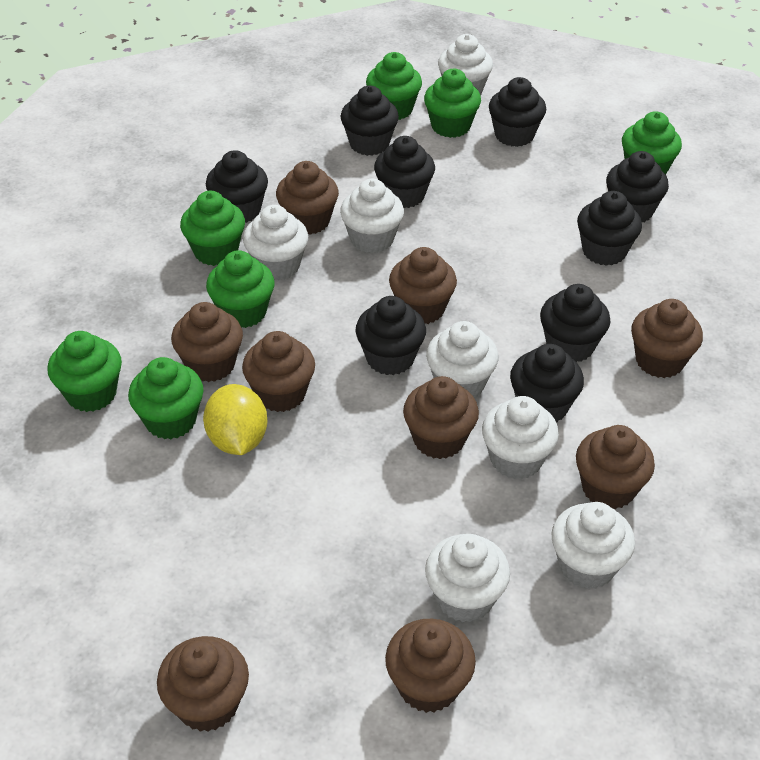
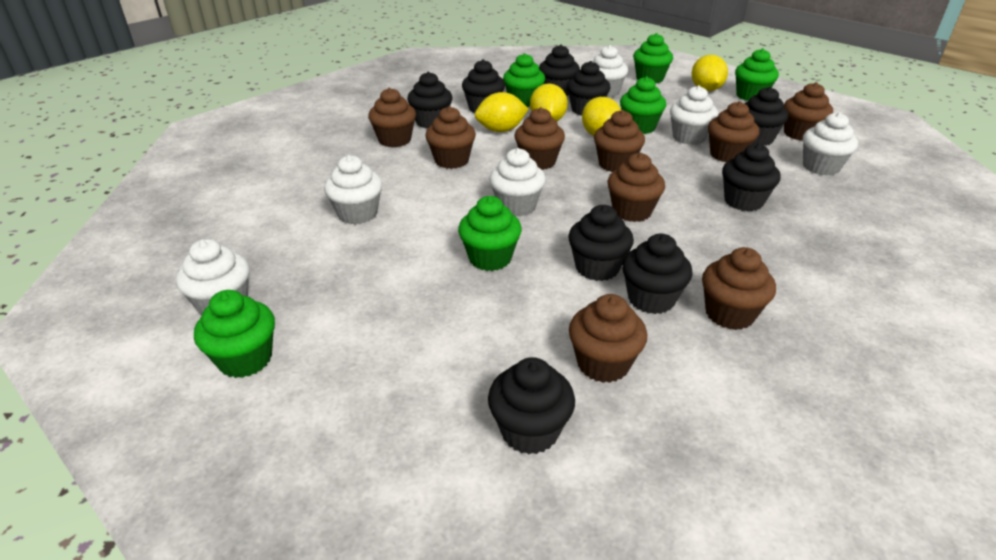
green cupcake: 7 -> 6
white cupcake: 7 -> 6
yellow lemon: 1 -> 4

